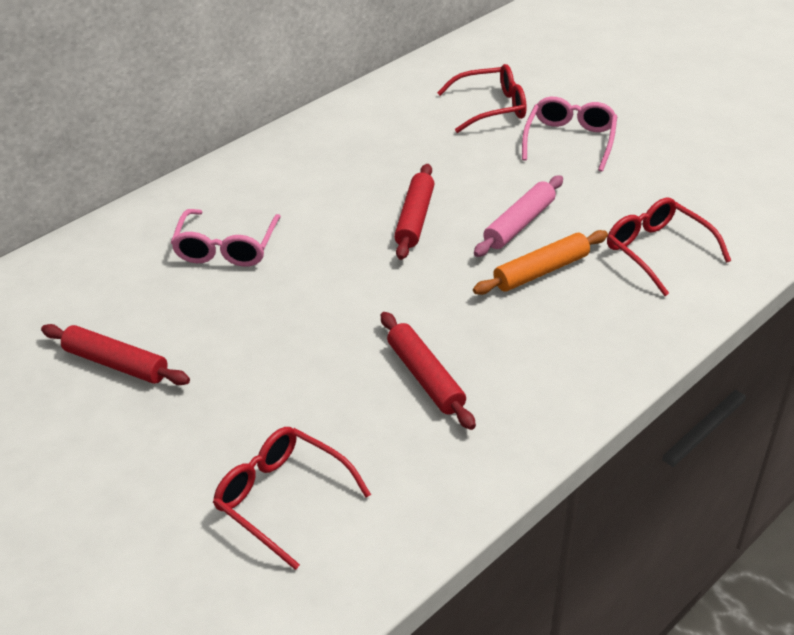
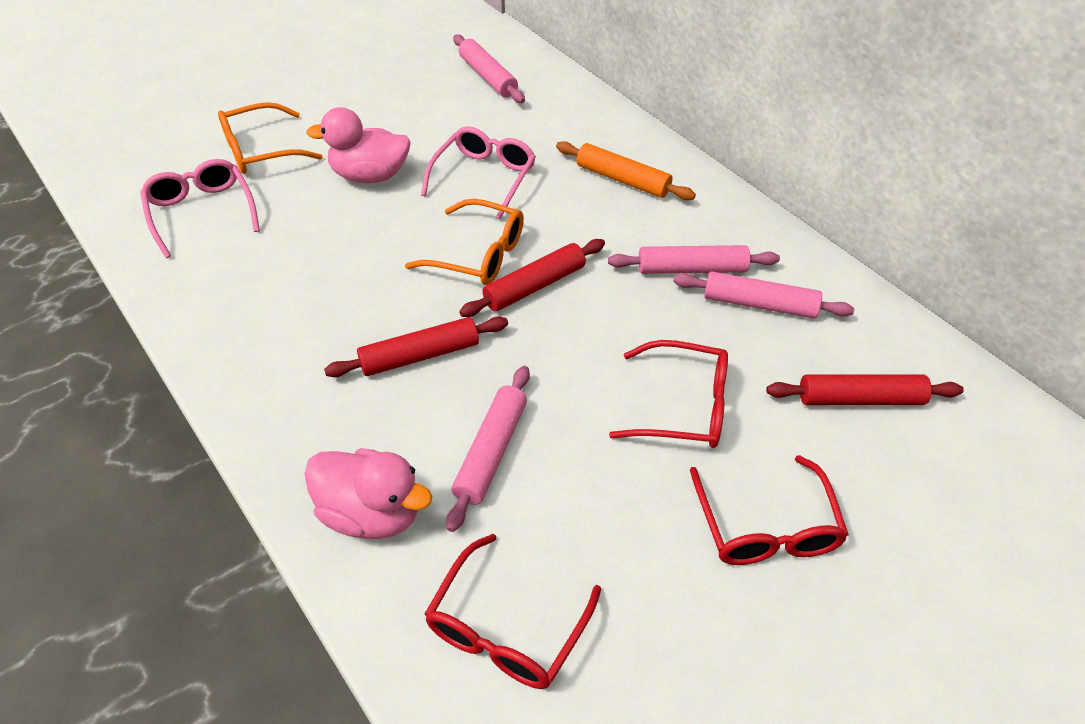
orange glasses: 0 -> 2
pink duck: 0 -> 2
pink rolling pin: 1 -> 4

